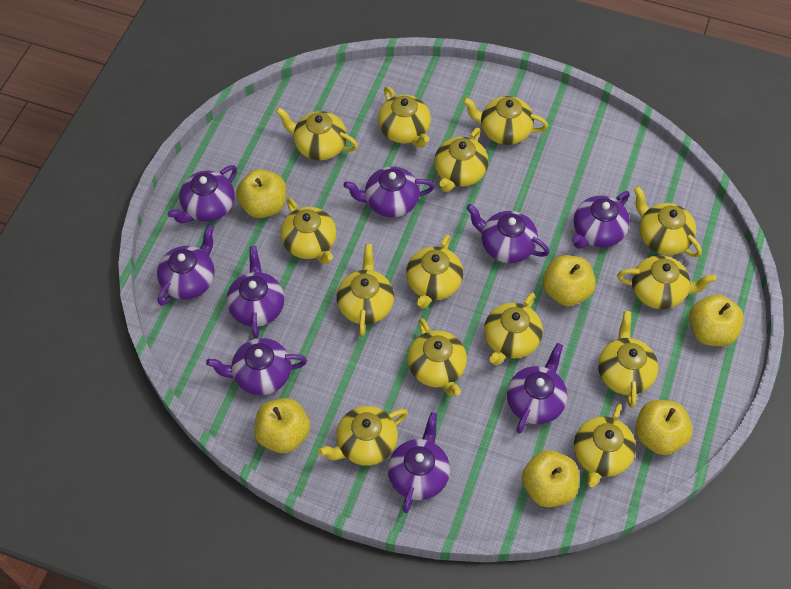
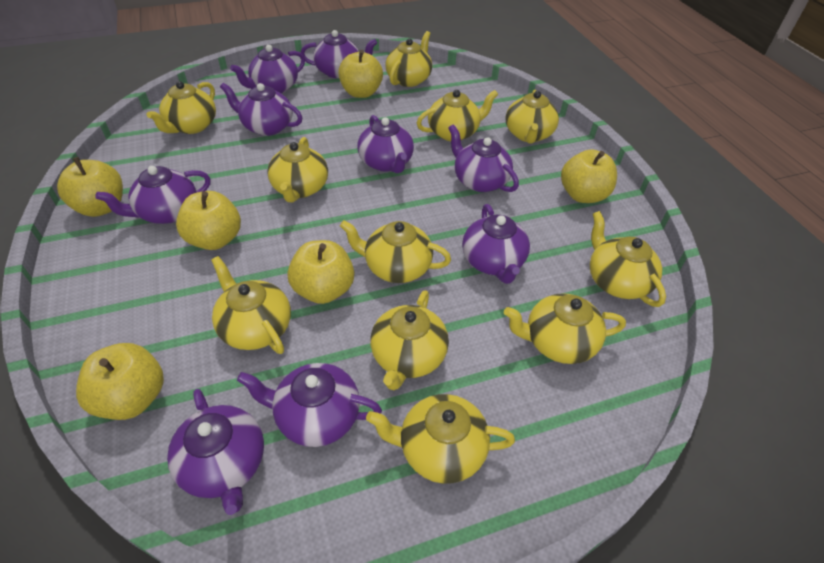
yellow teapot: 14 -> 11

